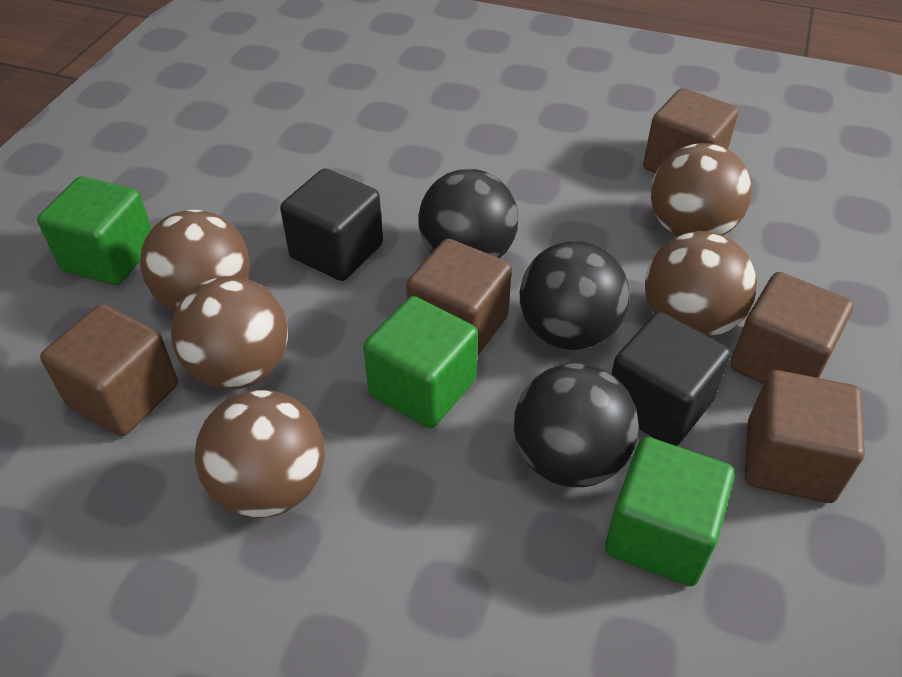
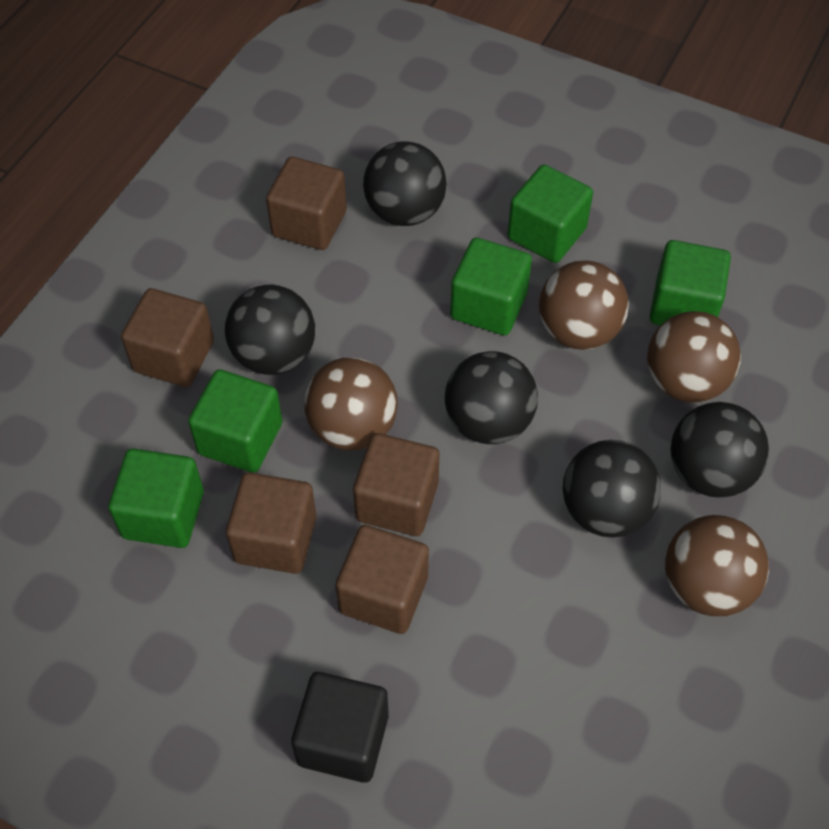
black ball: 3 -> 5
black cube: 2 -> 1
brown ball: 5 -> 4
green cube: 3 -> 5

